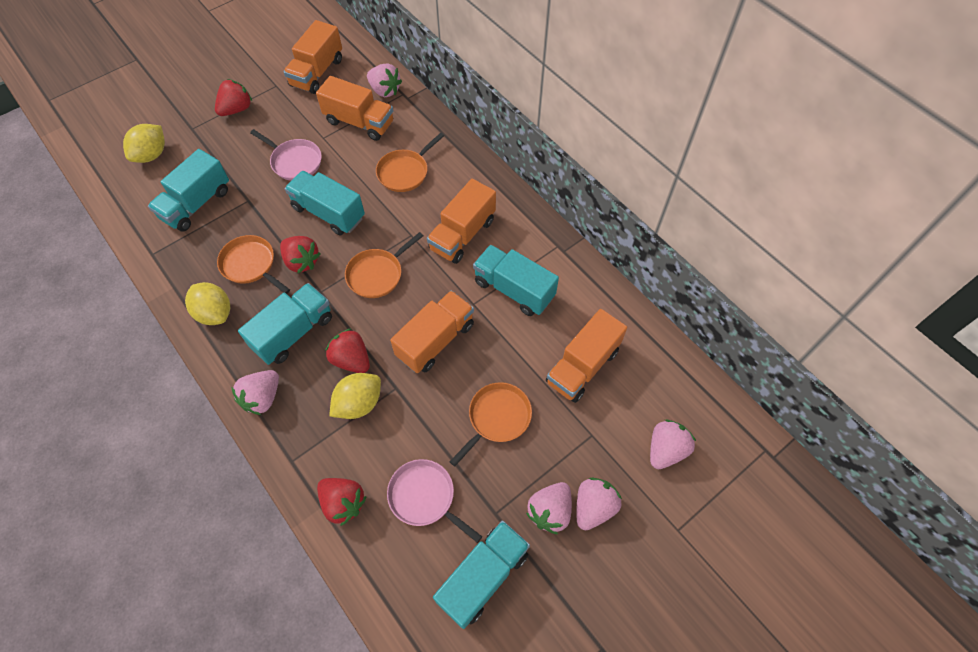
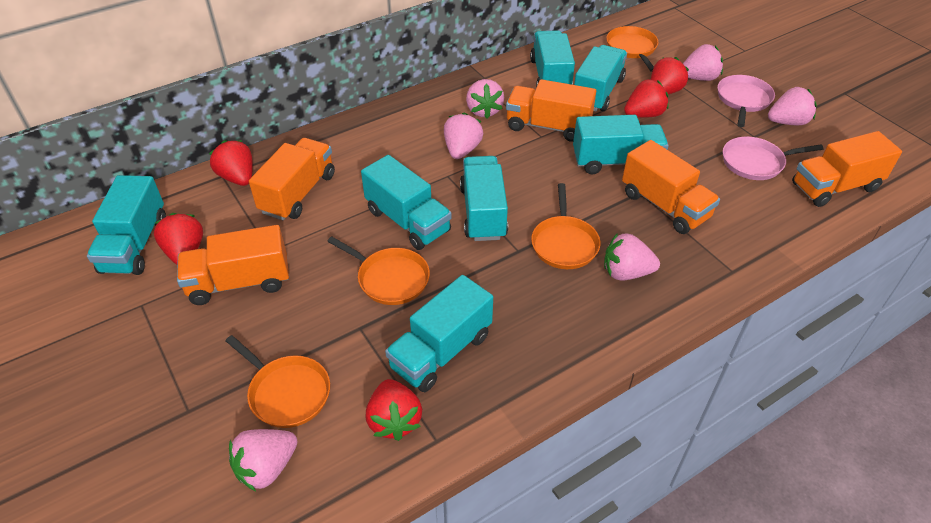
pink strawberry: 5 -> 6
red strawberry: 4 -> 5
turquoise truck: 5 -> 7
yellow lemon: 3 -> 0

